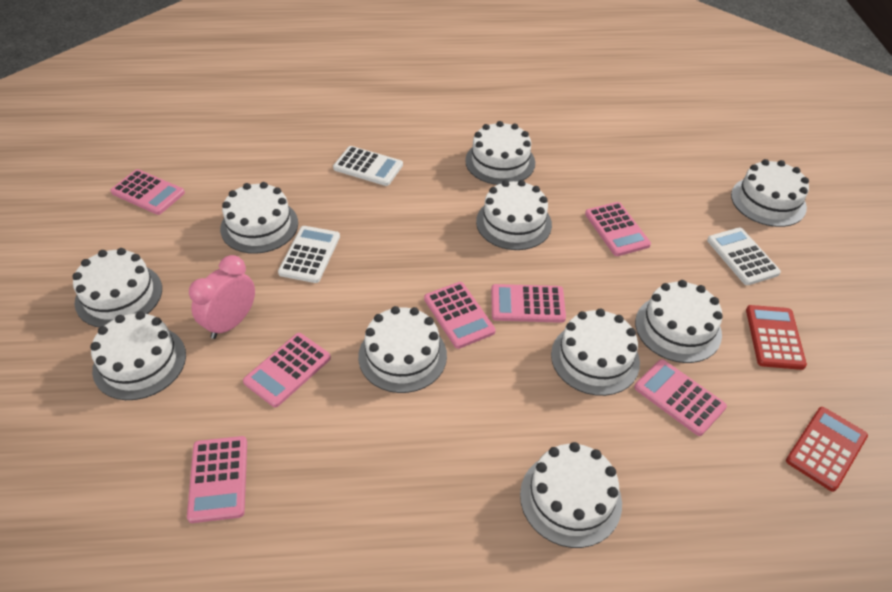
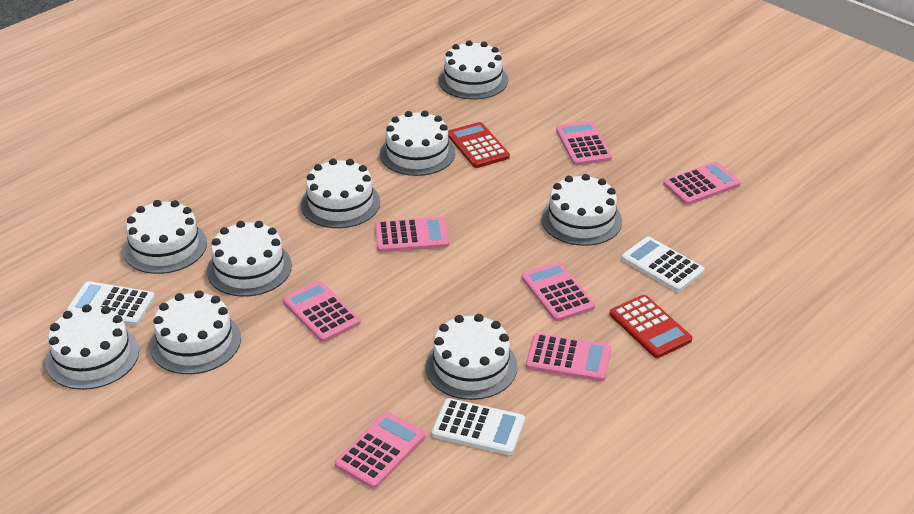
pink clock: 1 -> 0
white cake: 10 -> 9

